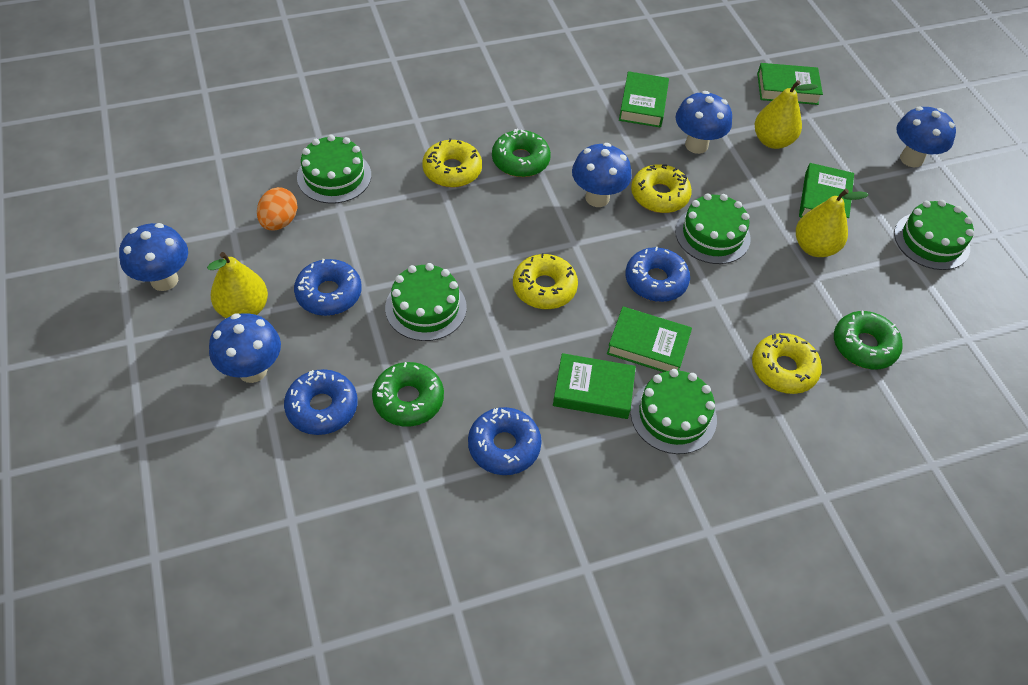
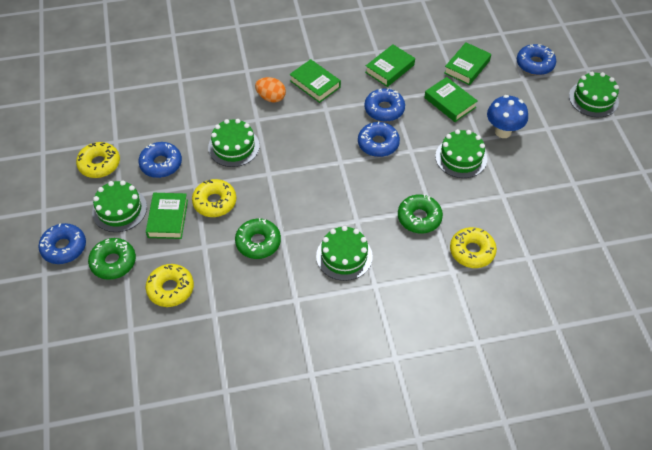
blue donut: 4 -> 5
blue mushroom: 5 -> 1
yellow pear: 3 -> 0

